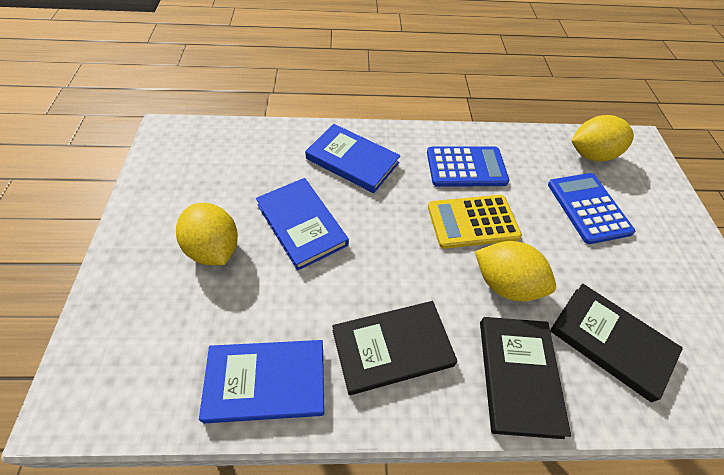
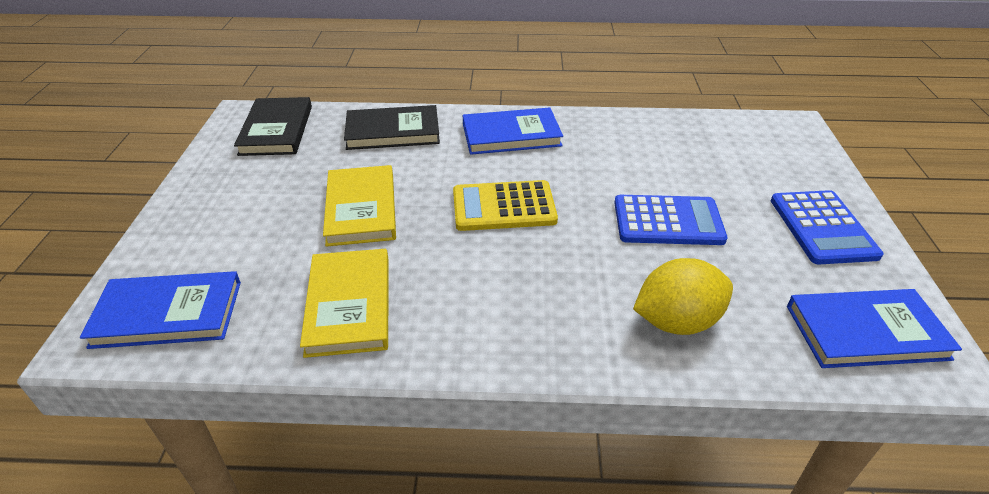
black book: 3 -> 2
yellow book: 0 -> 2
yellow lemon: 3 -> 1

